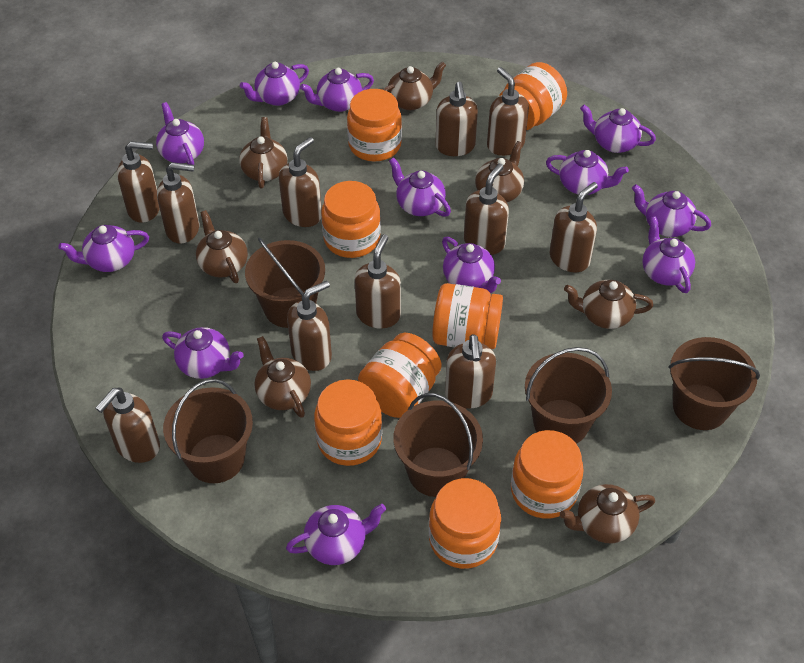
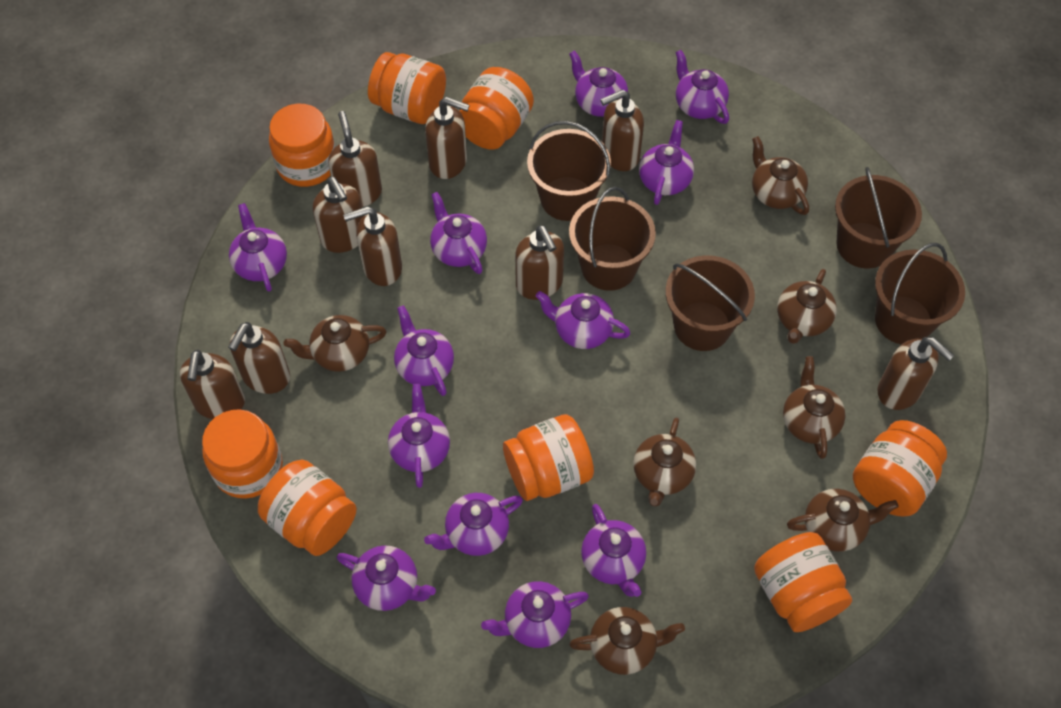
brown soap dispenser: 11 -> 9

